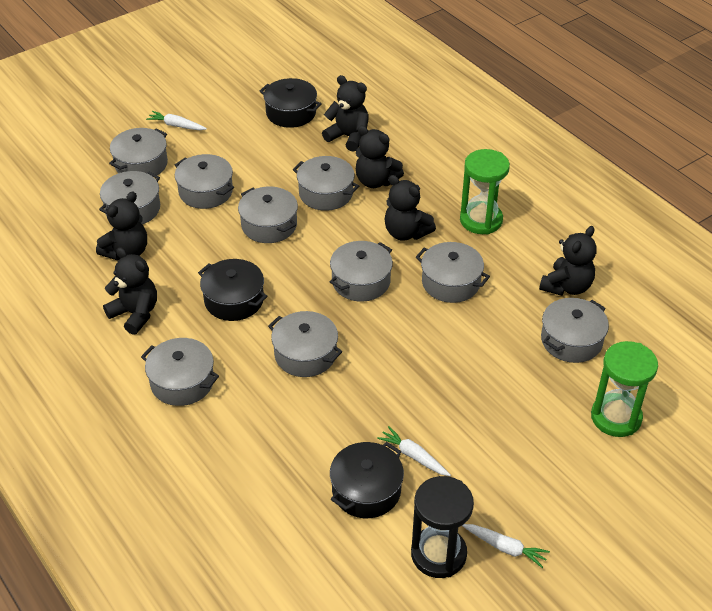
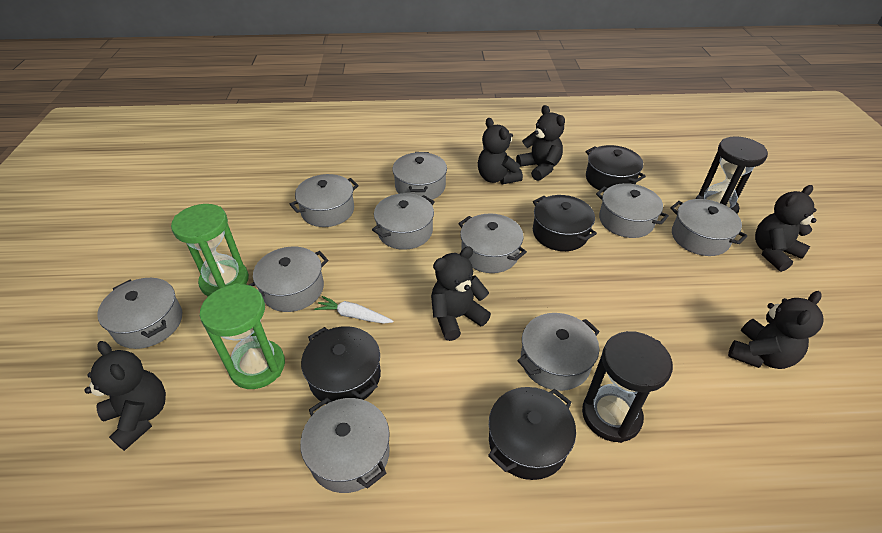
black hourglass: 1 -> 2
black pot: 3 -> 4
white carrot: 3 -> 1

